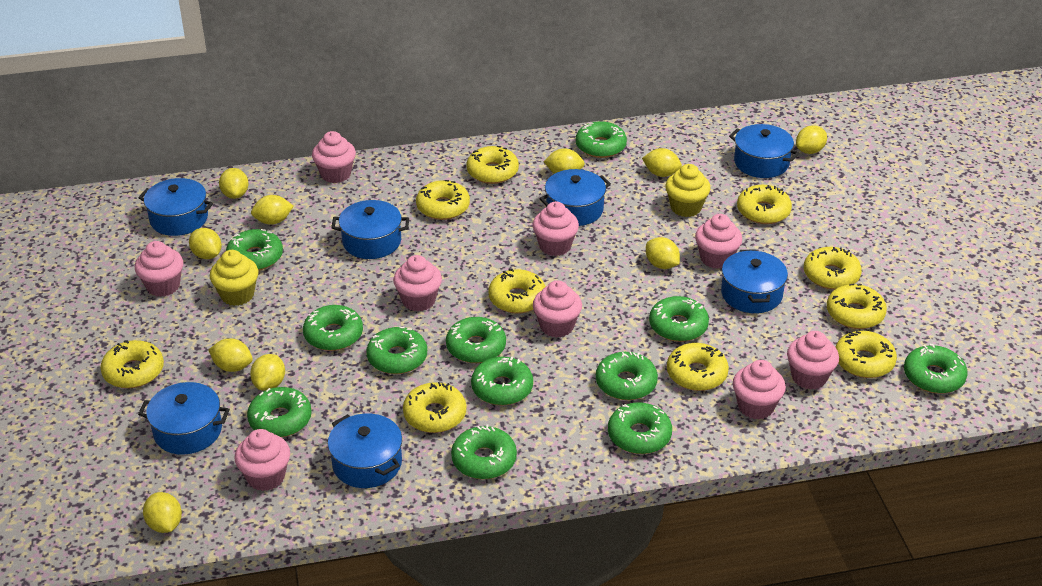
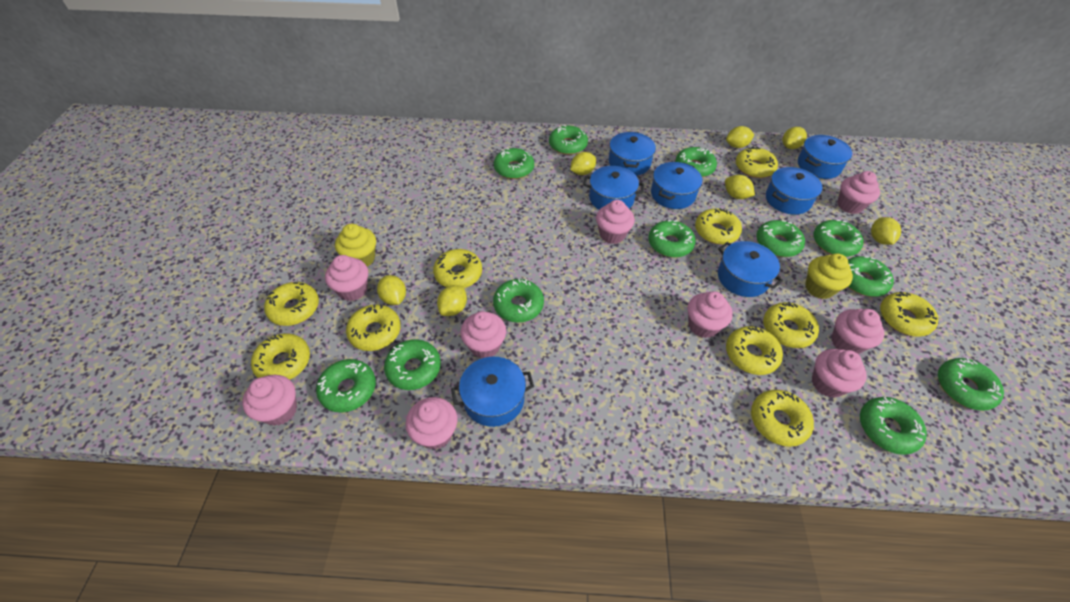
yellow lemon: 10 -> 7

